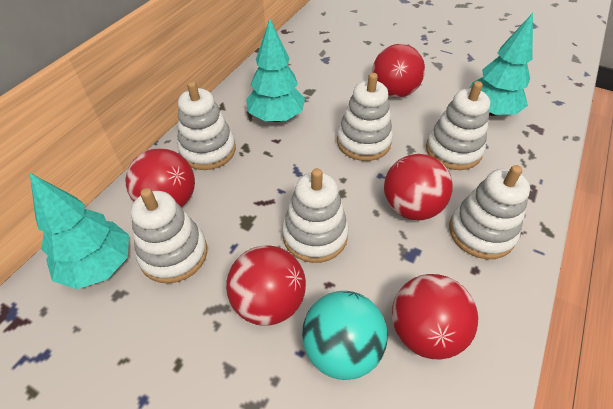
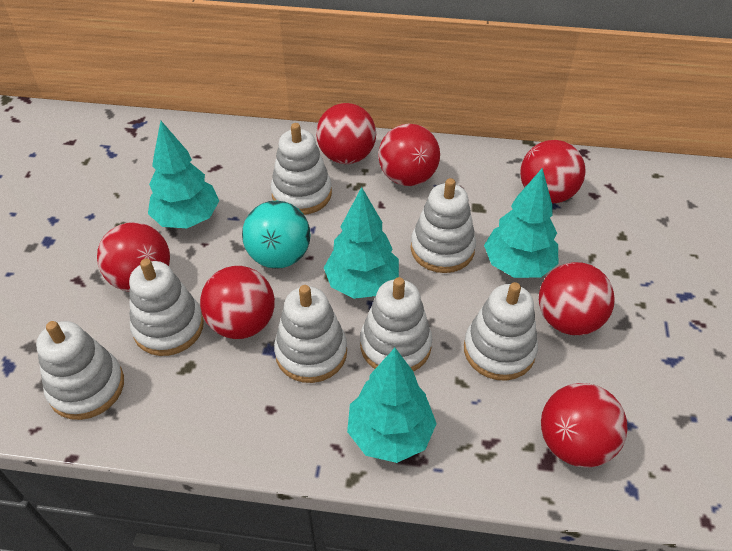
red ball: 5 -> 7
turquoise tree: 3 -> 4
white stacking toy: 6 -> 7

